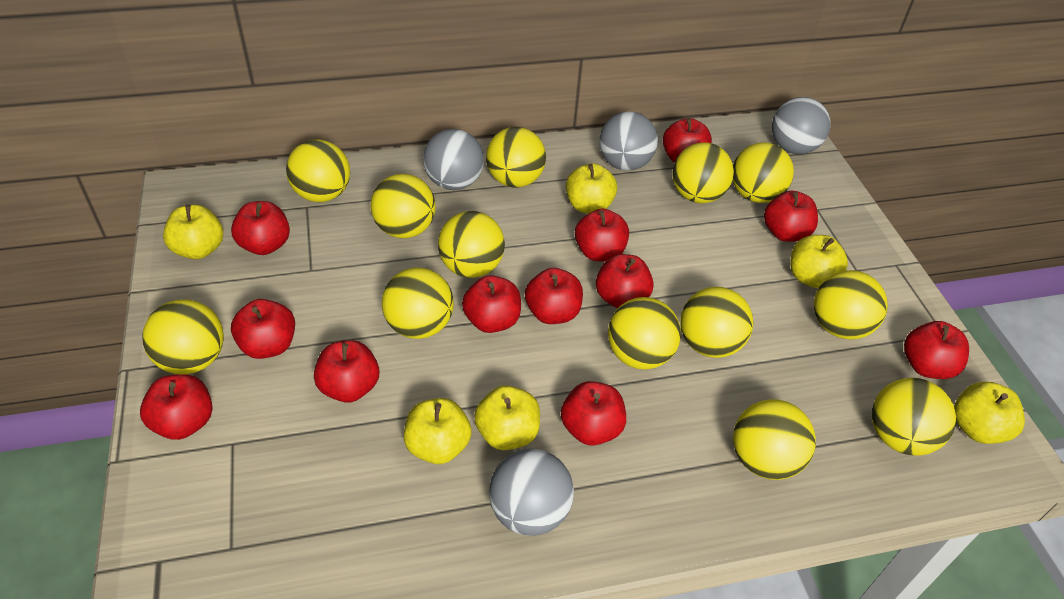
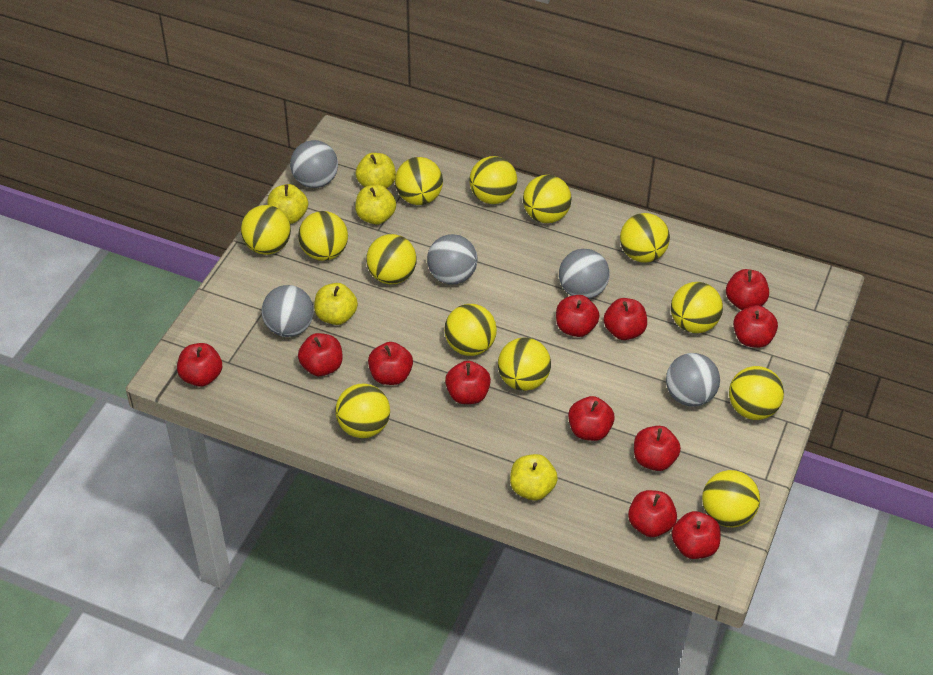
grey ball: 4 -> 5
yellow apple: 6 -> 5

